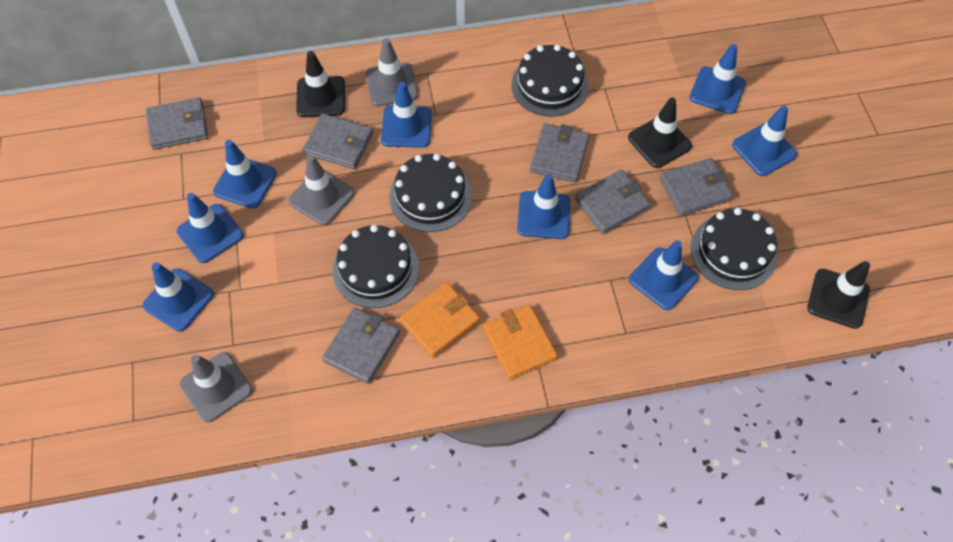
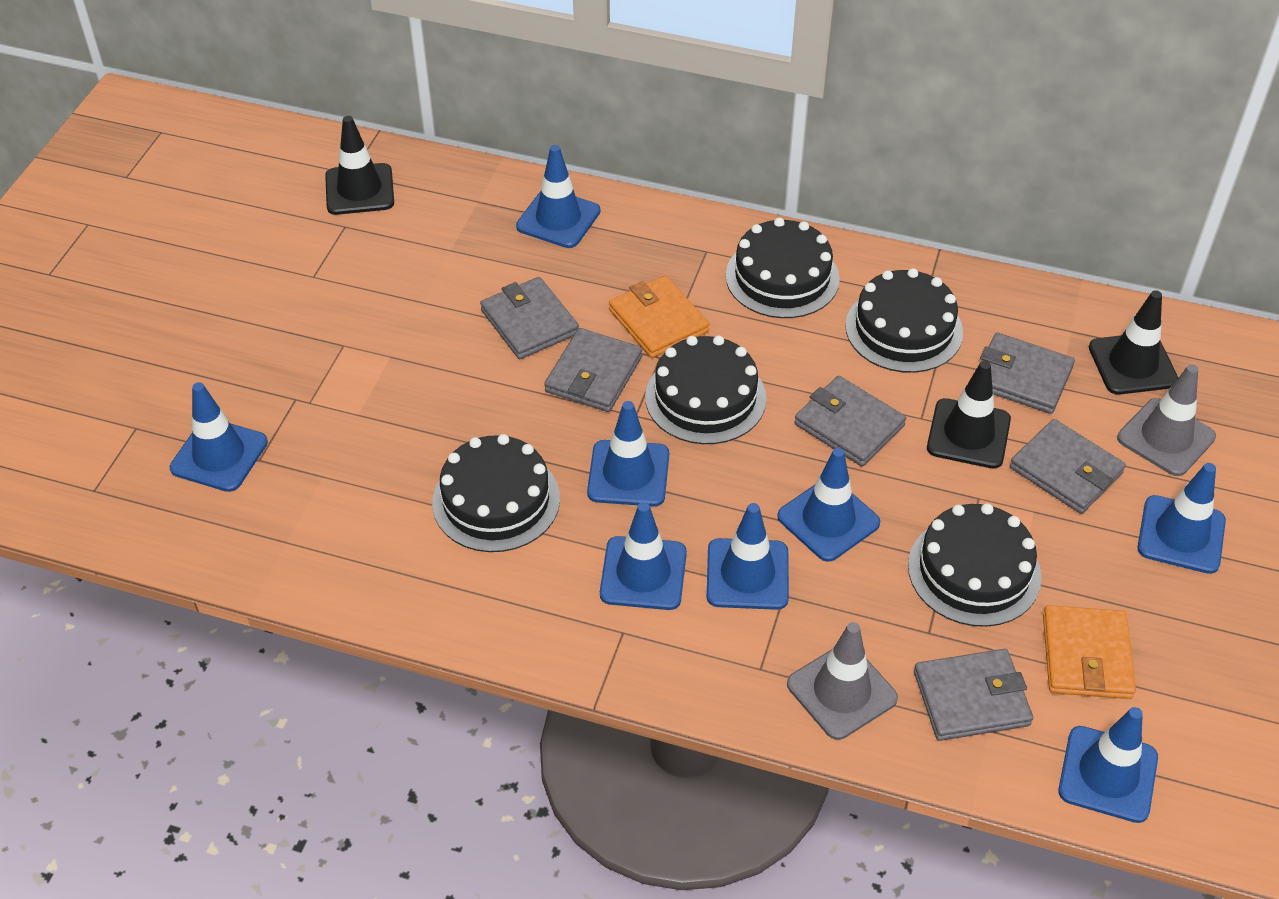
black cake: 4 -> 5
grey traffic cone: 3 -> 2

